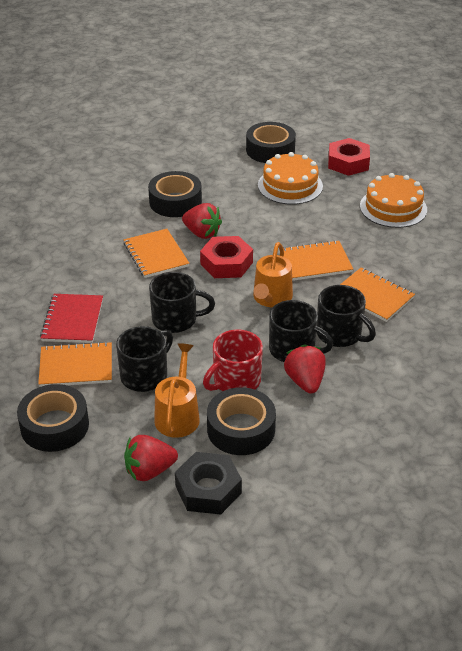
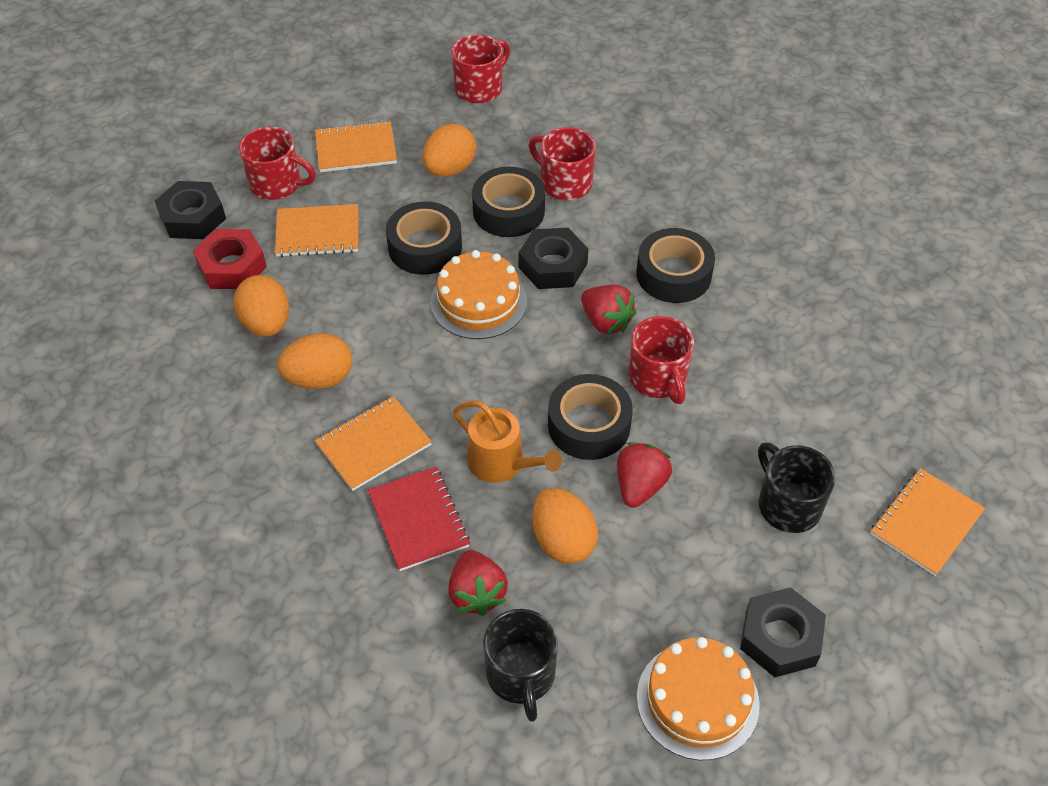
black mug: 4 -> 2
black nut: 1 -> 3
orange egg: 0 -> 4
orange watering can: 2 -> 1
red mug: 1 -> 4
red nut: 2 -> 1

